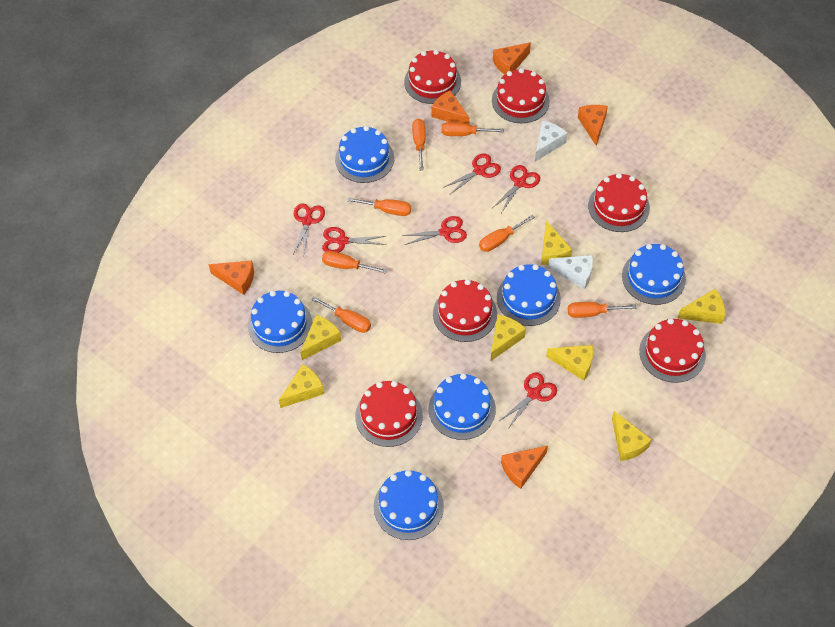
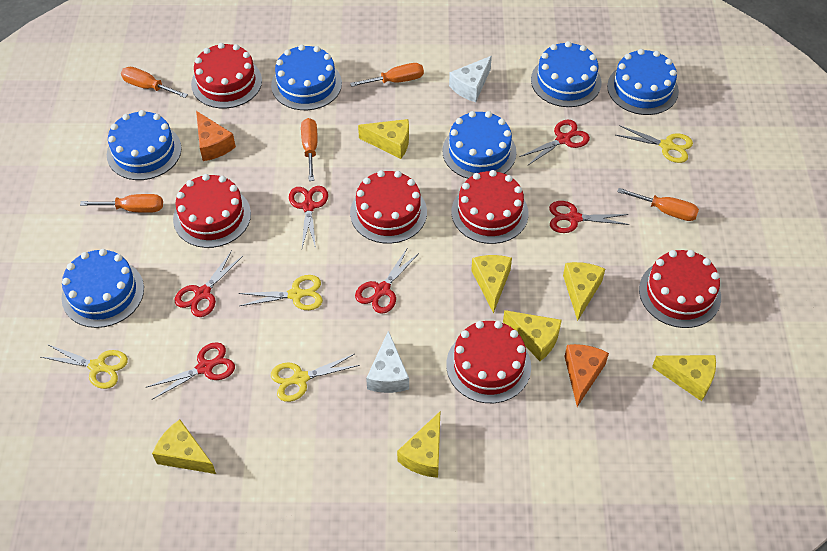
orange cheese: 5 -> 2
orange screwdriver: 7 -> 5
yellow scissors: 0 -> 4

